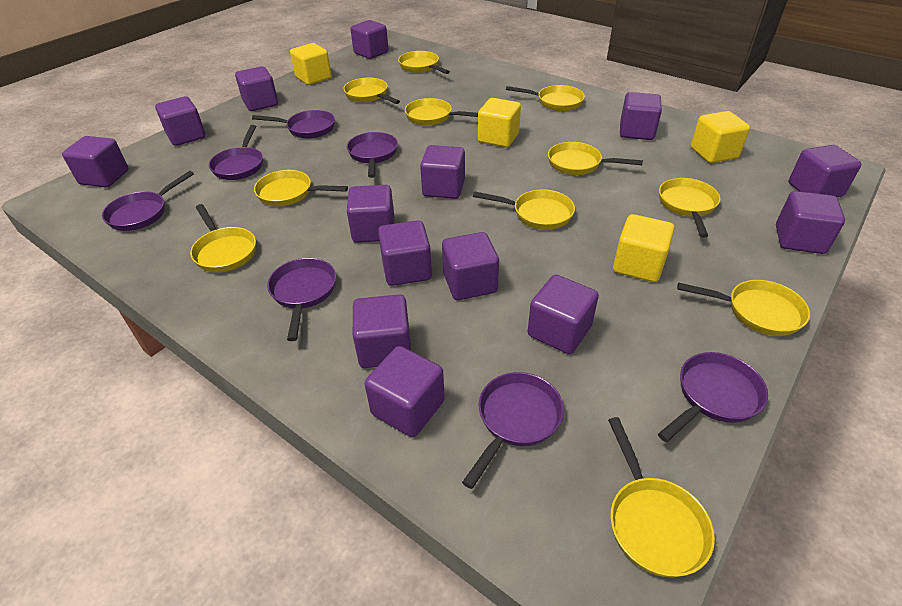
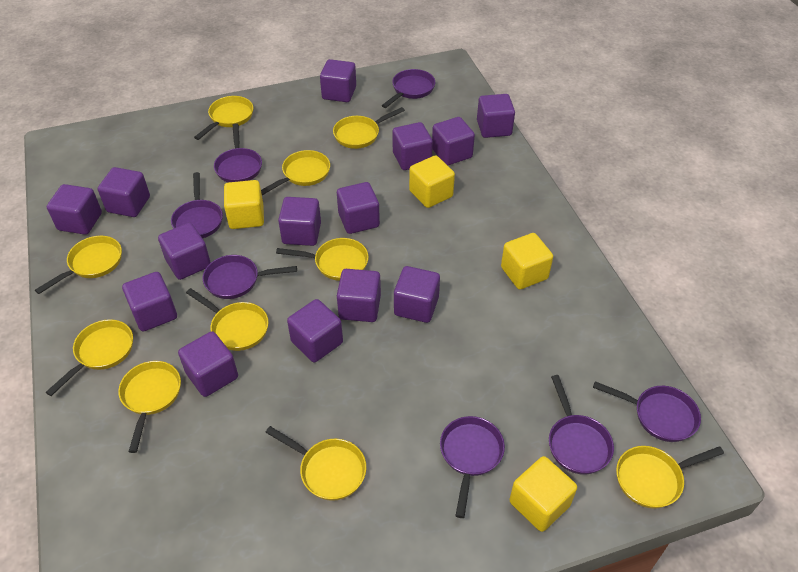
yellow pan: 11 -> 10

